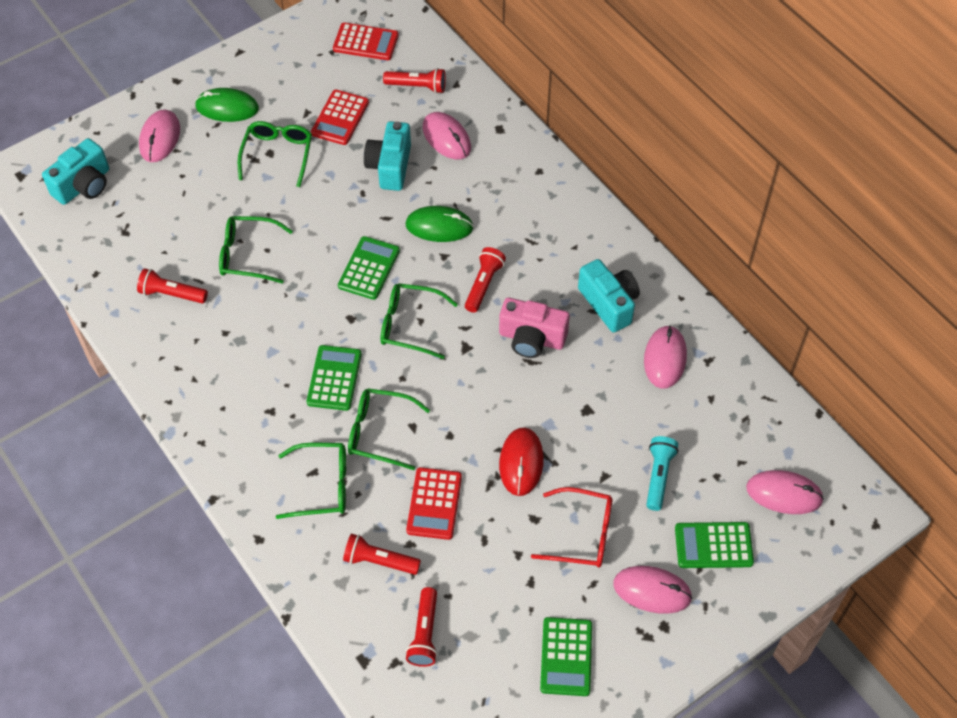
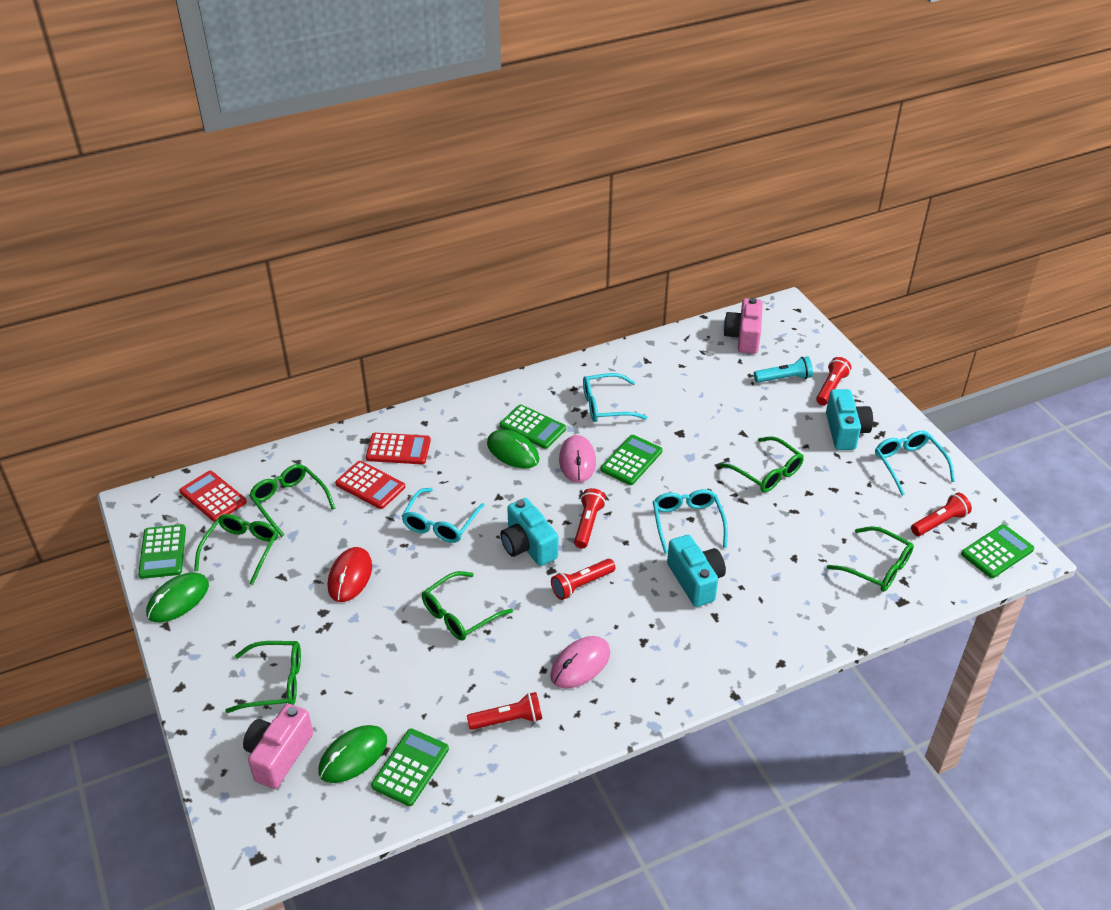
green calculator: 4 -> 5
green glasses: 5 -> 6
green mouse: 2 -> 3
pink camera: 1 -> 2
pink mouse: 5 -> 2
red glasses: 1 -> 0
turquoise glasses: 0 -> 4

